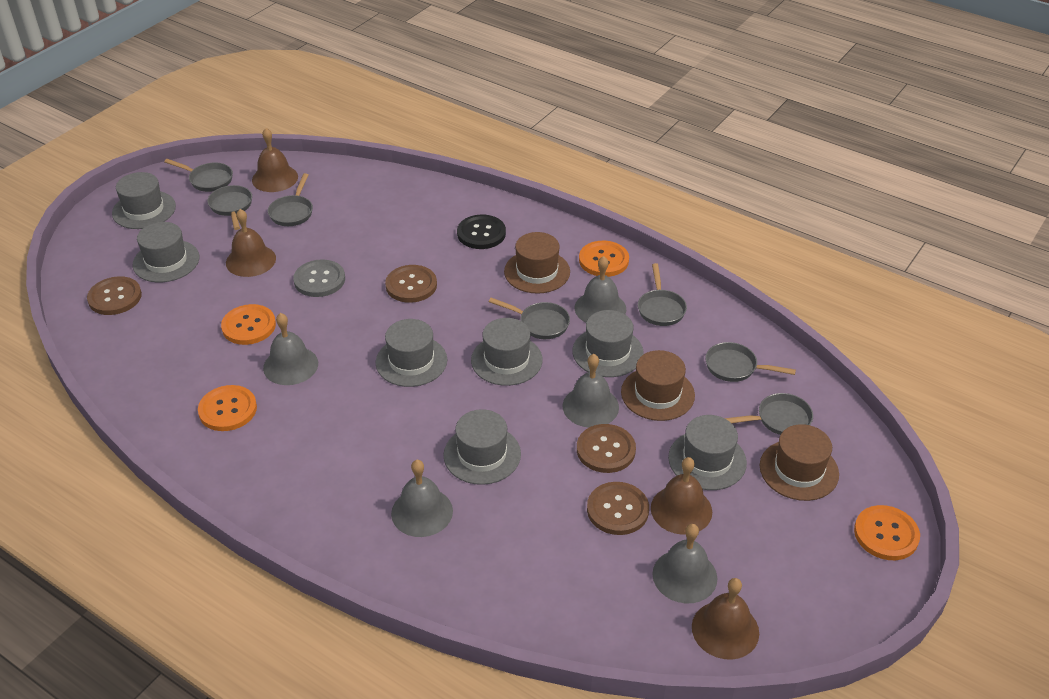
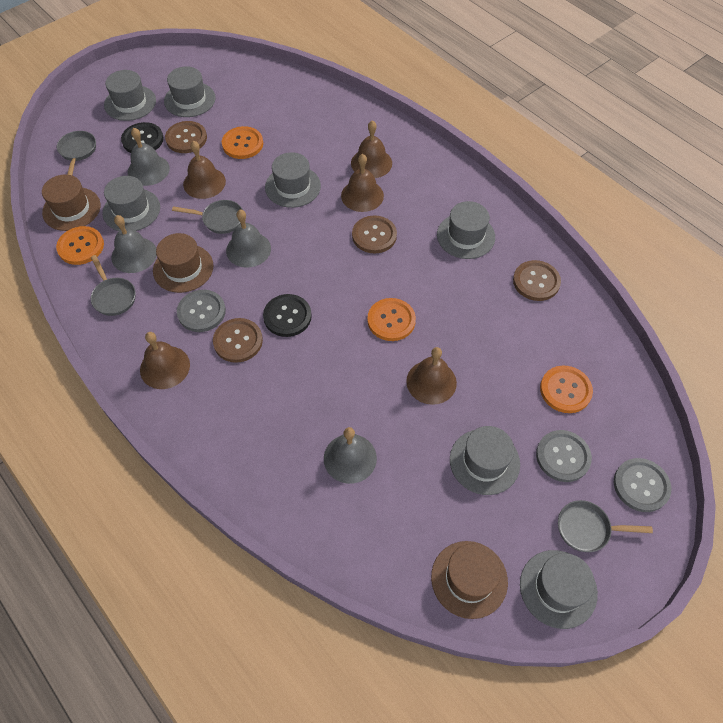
black button: 1 -> 2
brown bell: 4 -> 5
grey bell: 5 -> 4
grey button: 1 -> 3
grey pan: 7 -> 4

